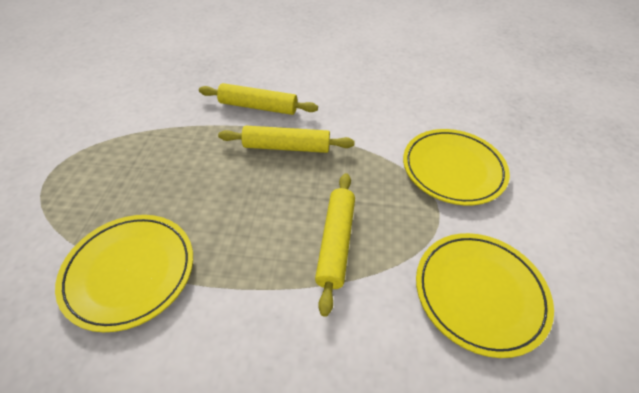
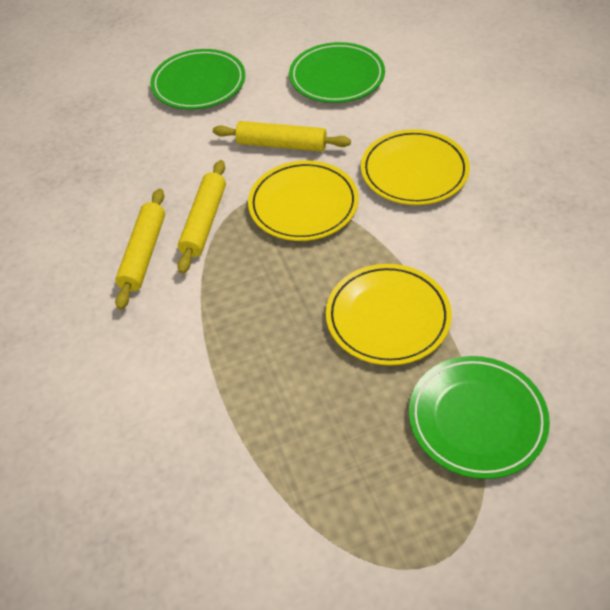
green plate: 0 -> 3

